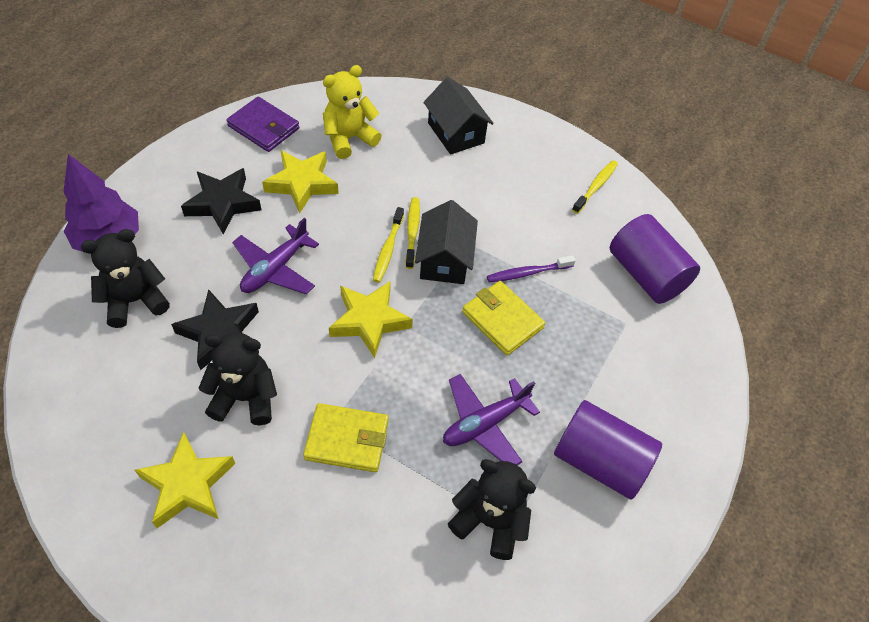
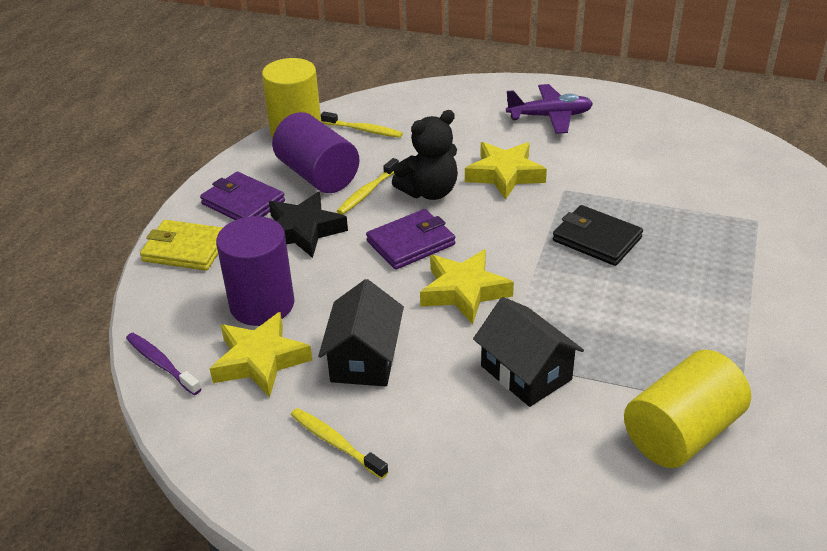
black star: 2 -> 1
black teddy bear: 3 -> 1
black wallet: 0 -> 1
purple plane: 2 -> 1
purple tree: 1 -> 0
purple wallet: 1 -> 2
yellow cylinder: 0 -> 2
yellow teddy bear: 1 -> 0
yellow wallet: 2 -> 1

